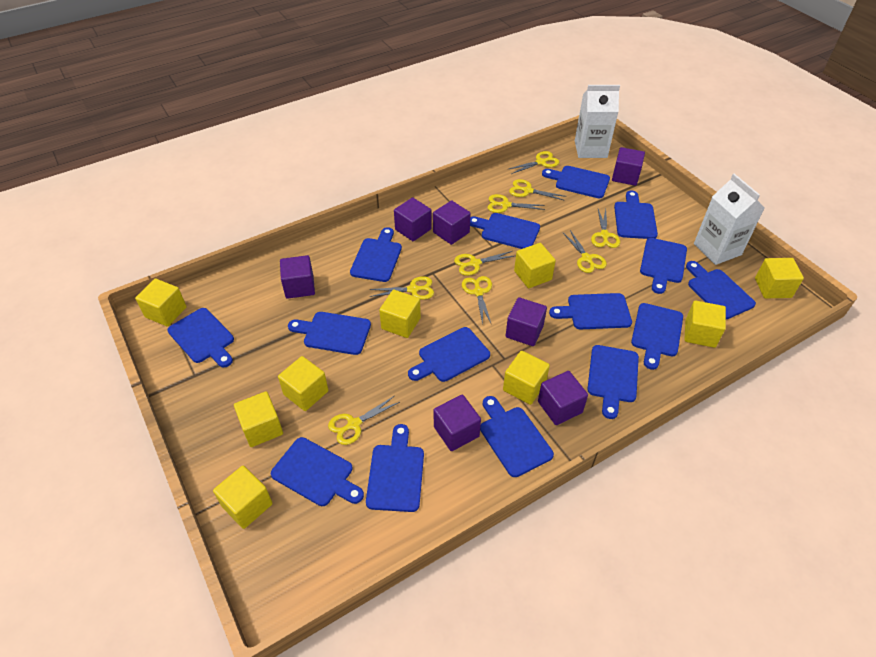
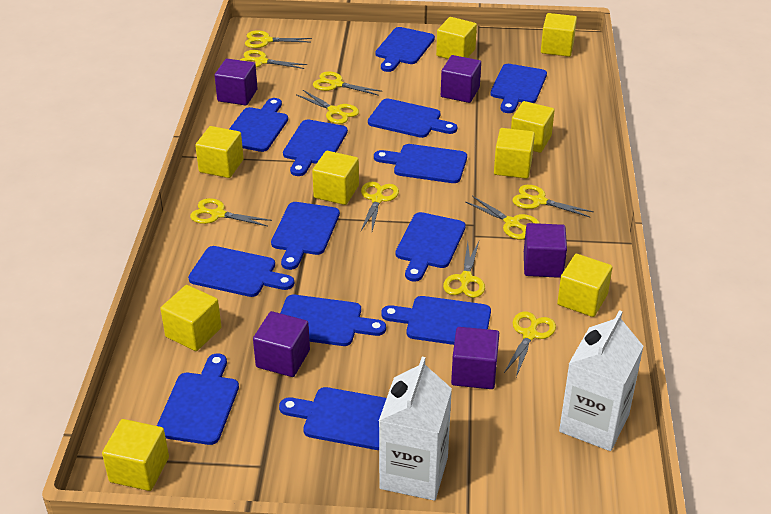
blue cutting board: 15 -> 13
purple cube: 7 -> 5
yellow scissors: 9 -> 10

